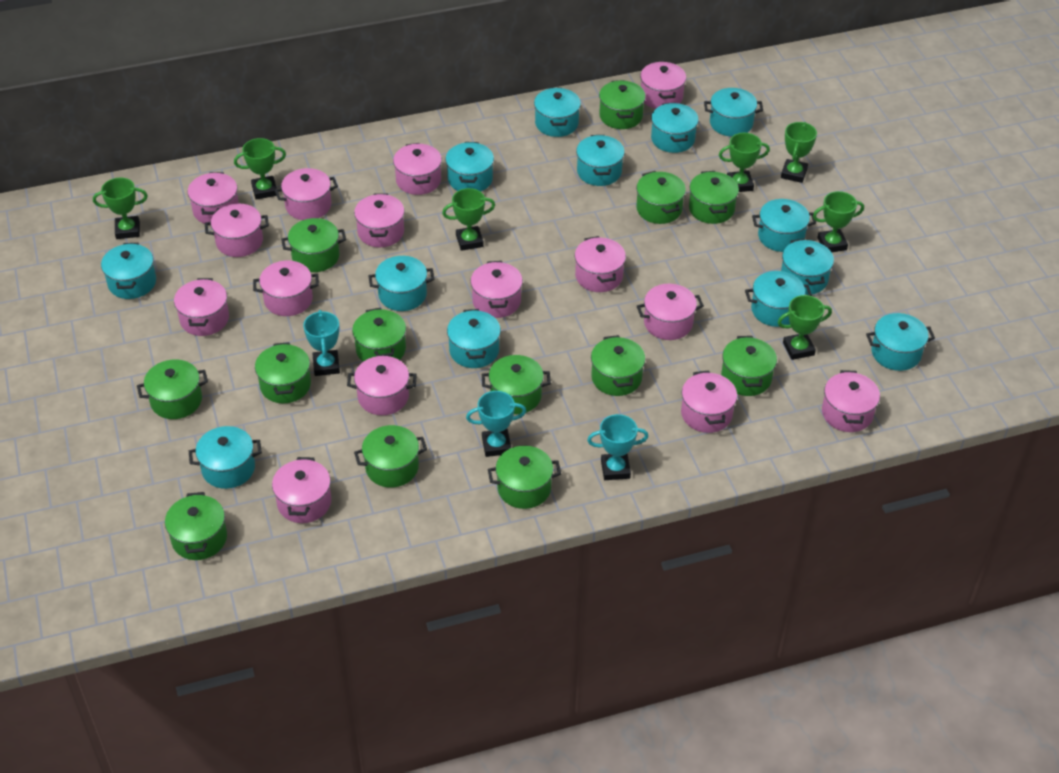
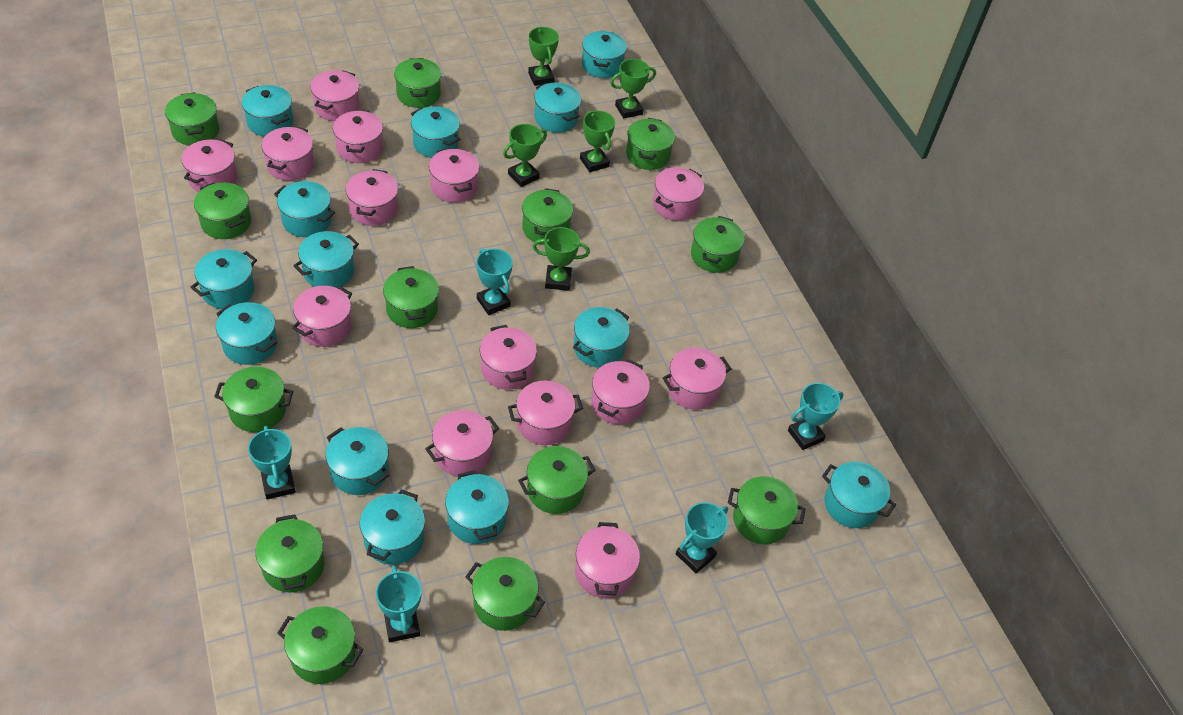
green trophy: 7 -> 5
pink pot: 15 -> 14
turquoise trophy: 3 -> 5

